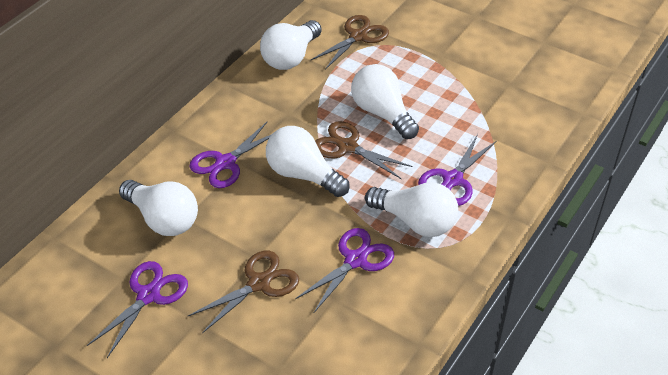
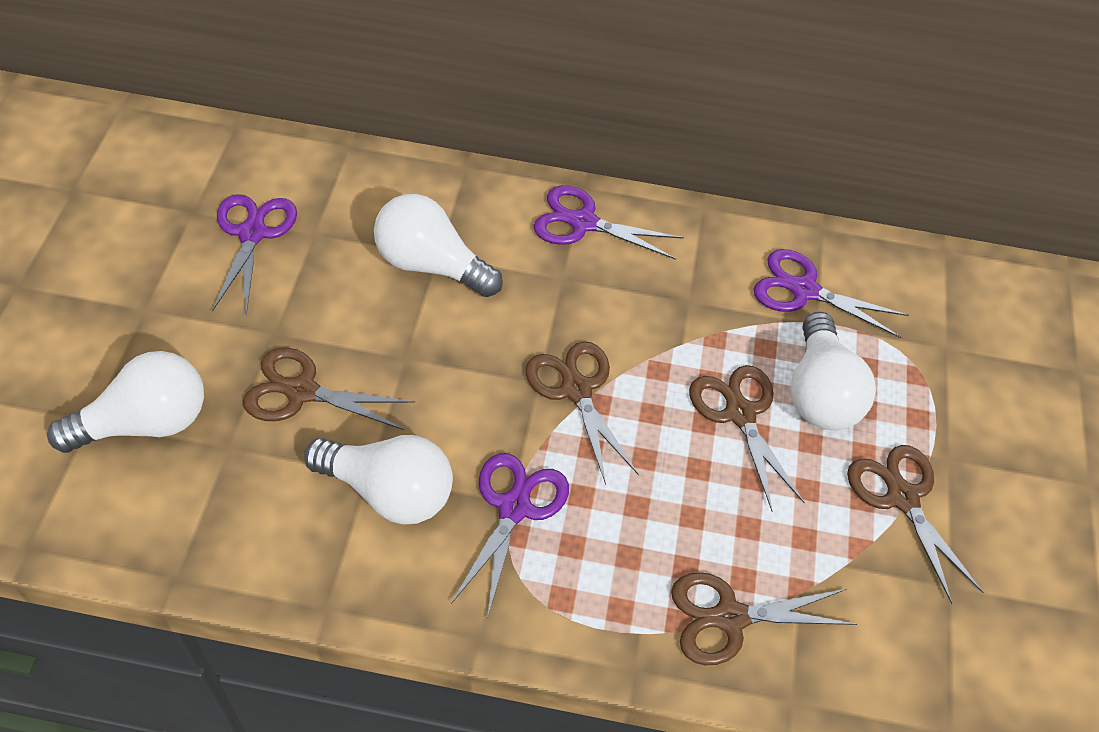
brown scissors: 3 -> 5
white light bulb: 5 -> 4

